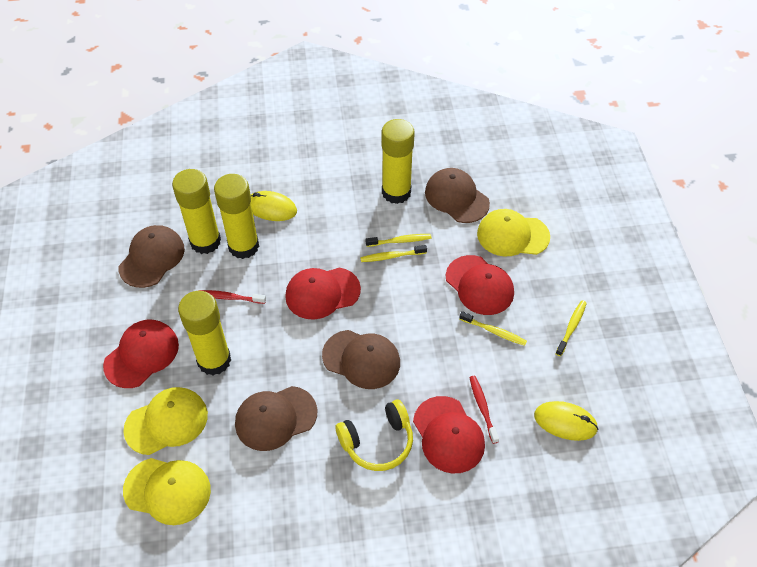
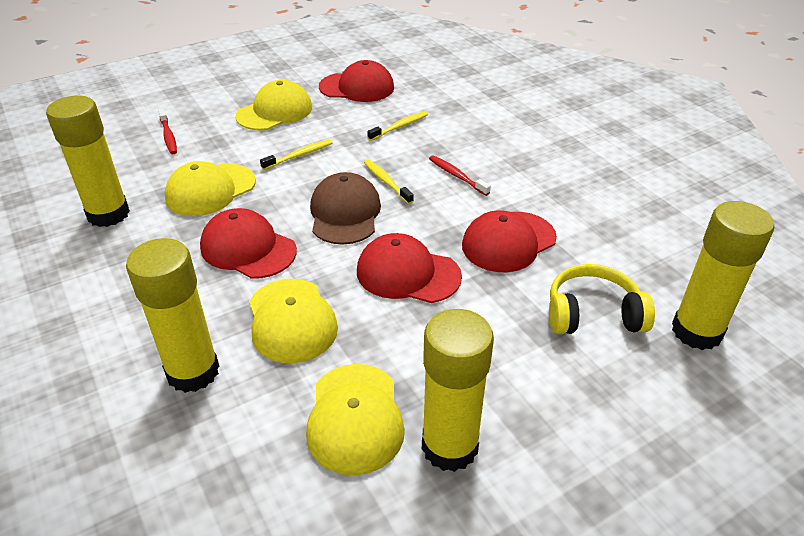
brown cap: 4 -> 1
yellow cap: 3 -> 4
yellow mouse: 2 -> 0
yellow toothbrush: 4 -> 3

